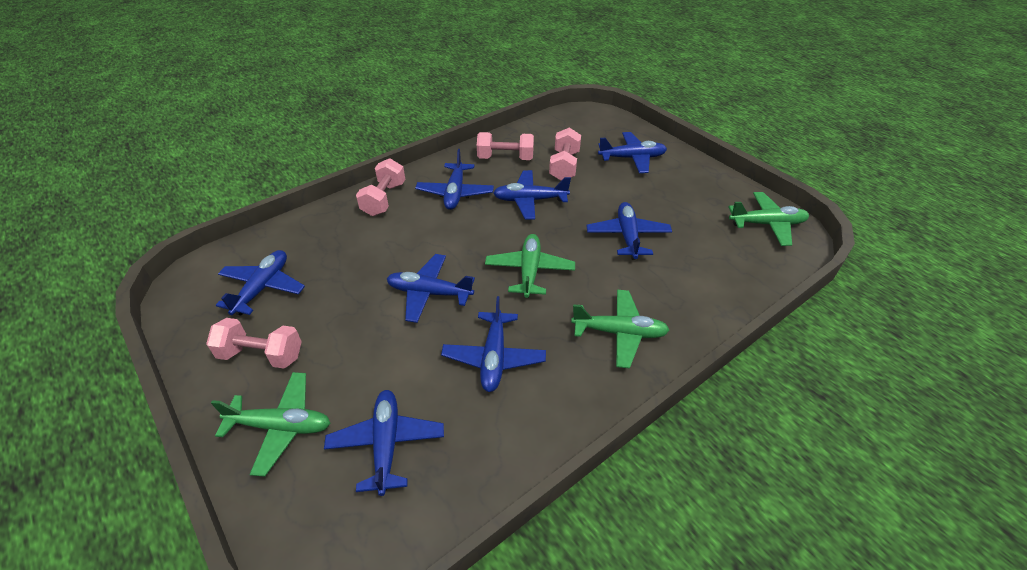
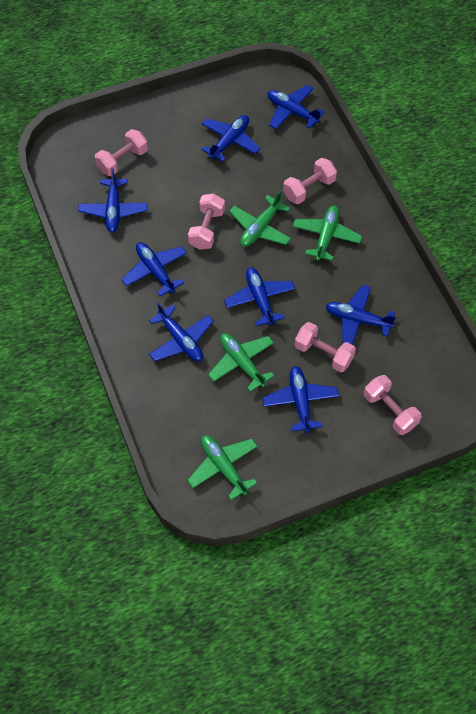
pink dumbbell: 4 -> 5

